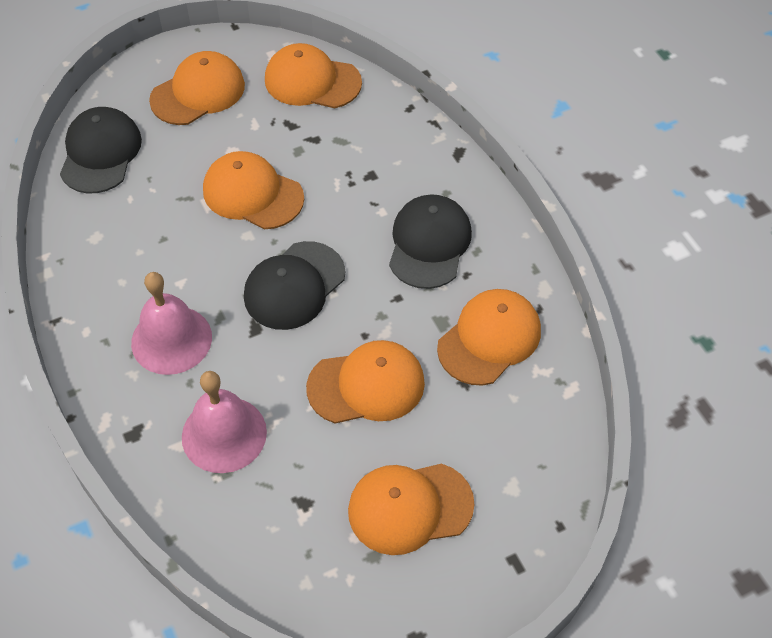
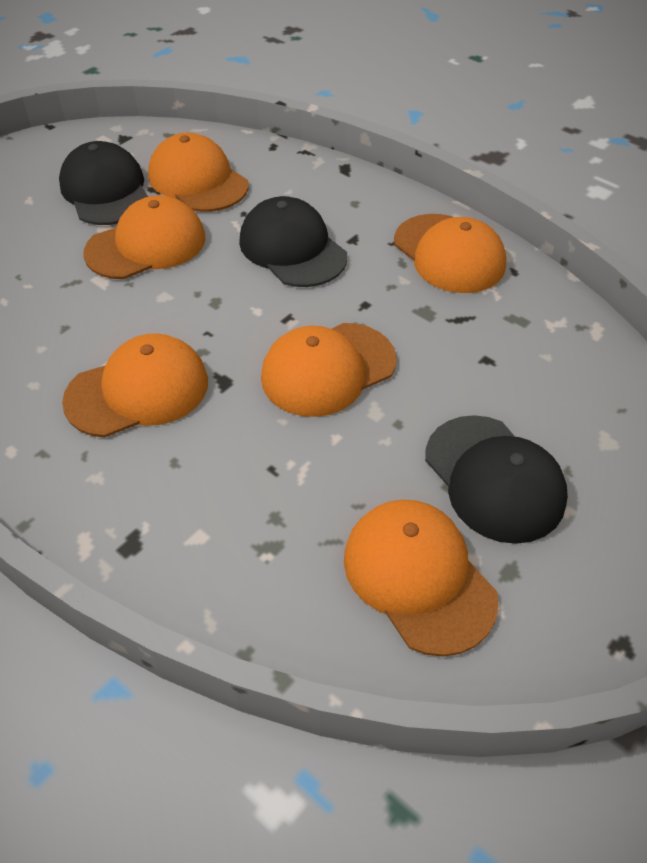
pink bell: 2 -> 0

